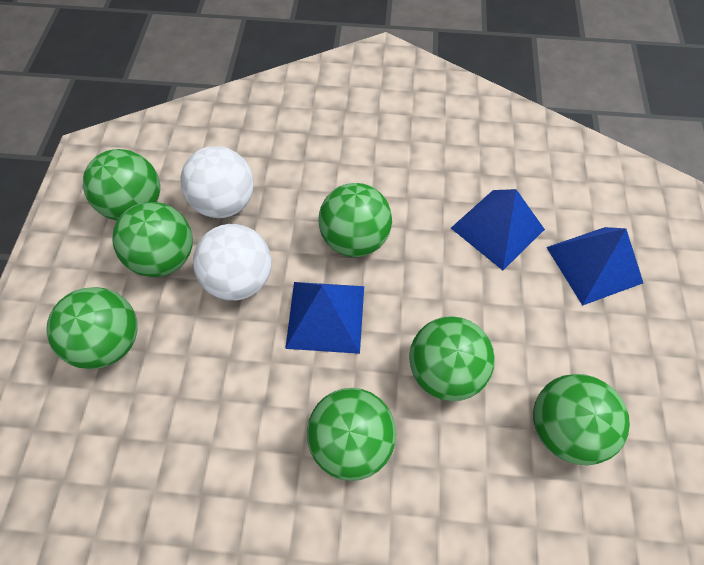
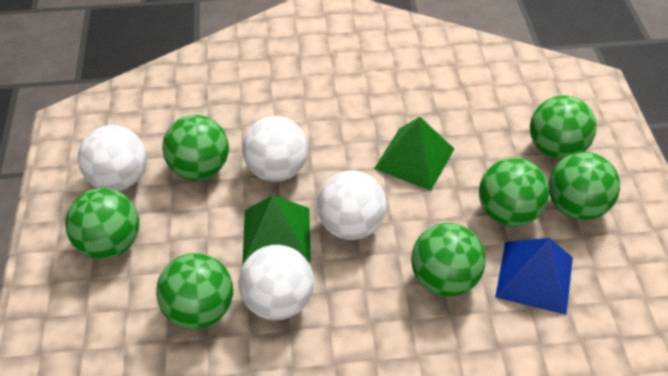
blue pyramid: 3 -> 1
green pyramid: 0 -> 2
white ball: 2 -> 4

